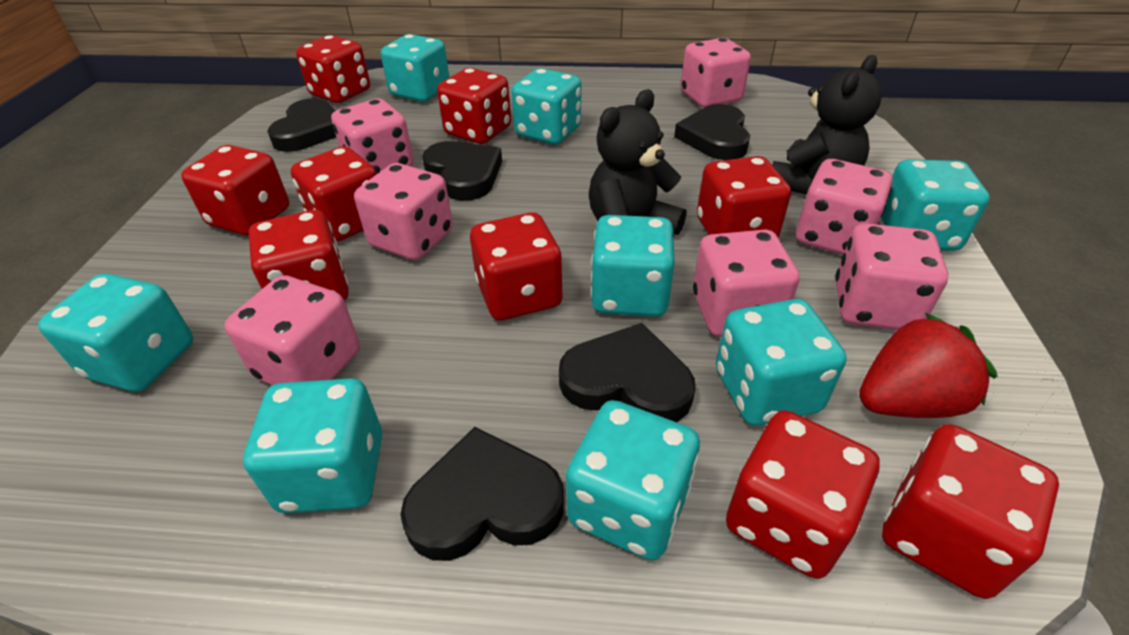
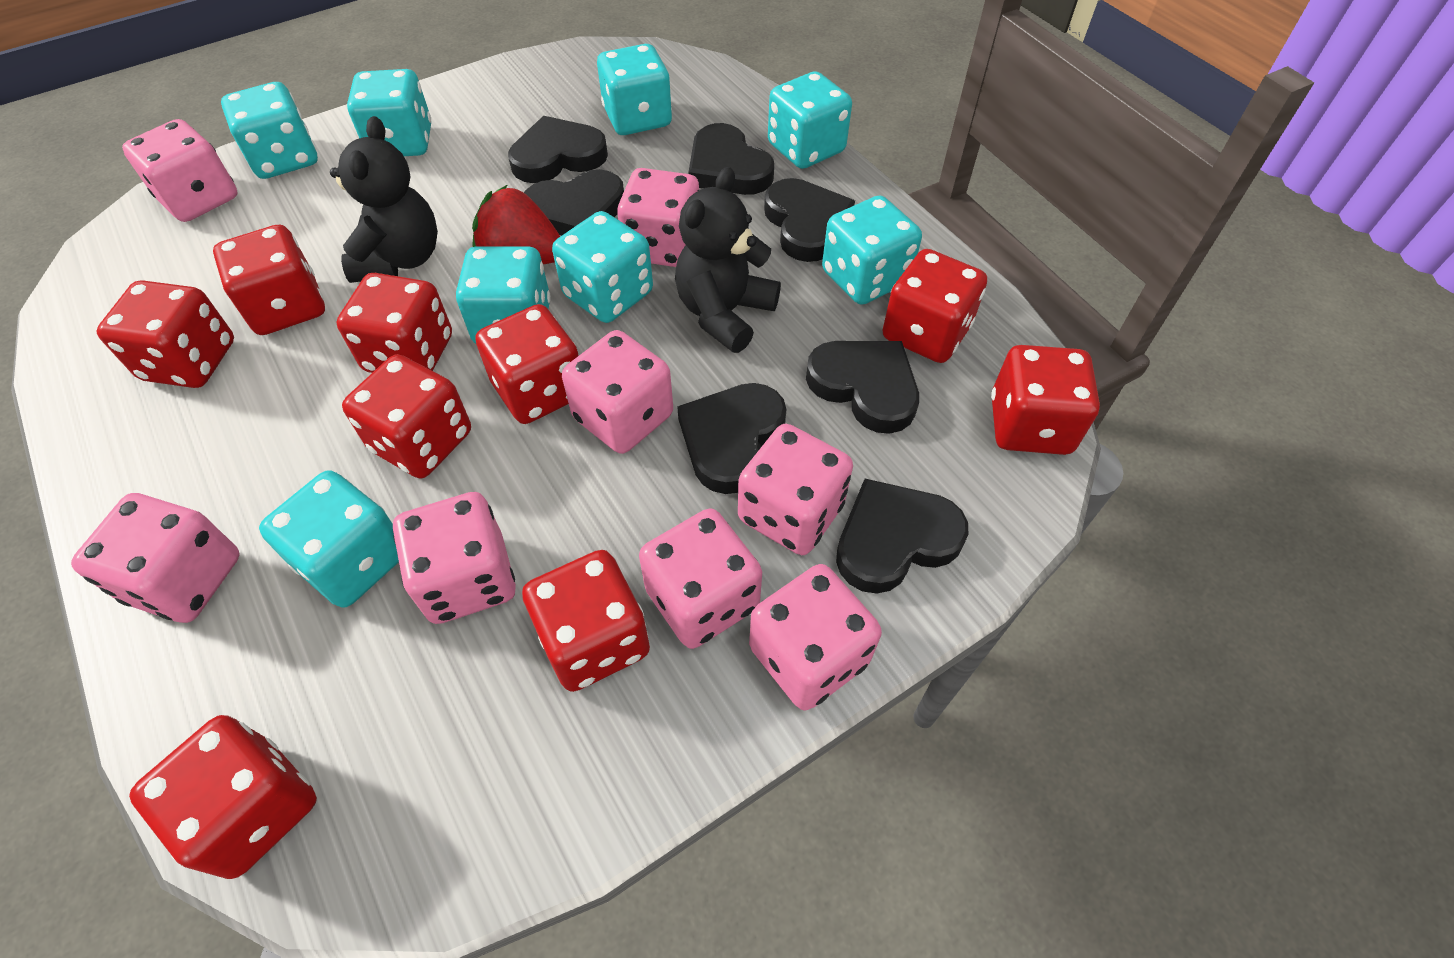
black heart: 5 -> 7
pink dice: 7 -> 8

